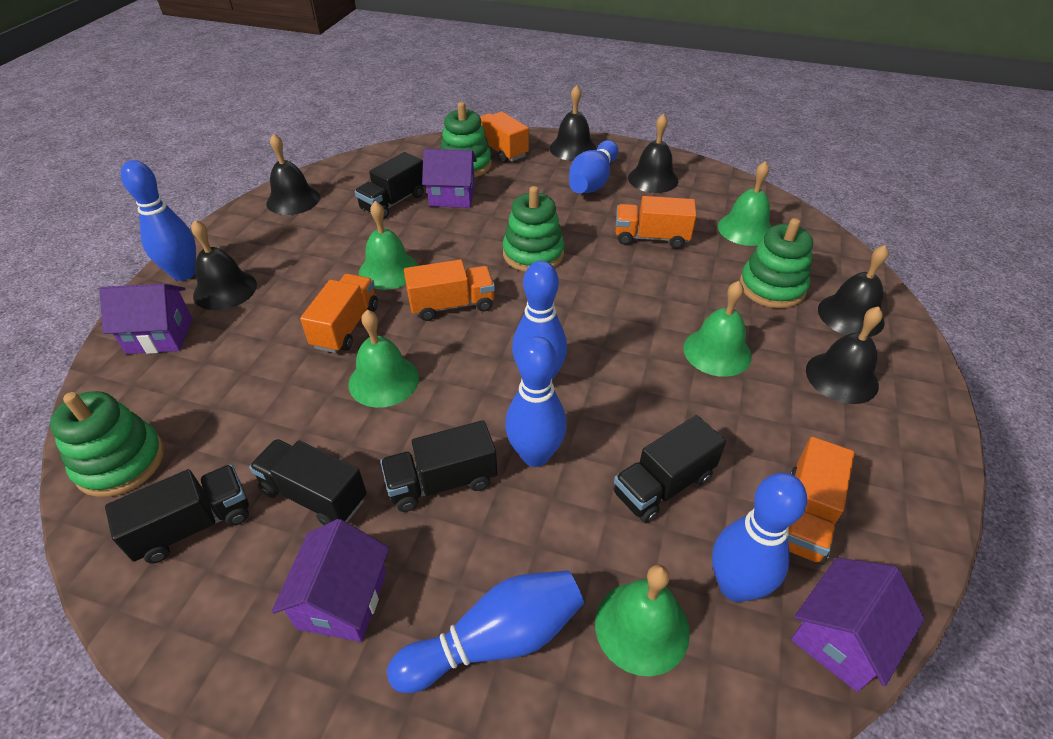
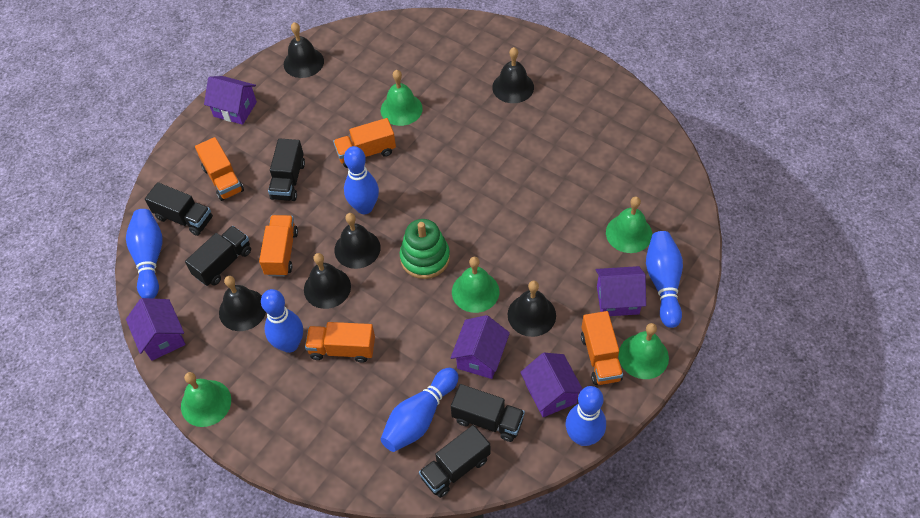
green stacking toy: 4 -> 1
purple house: 4 -> 5

